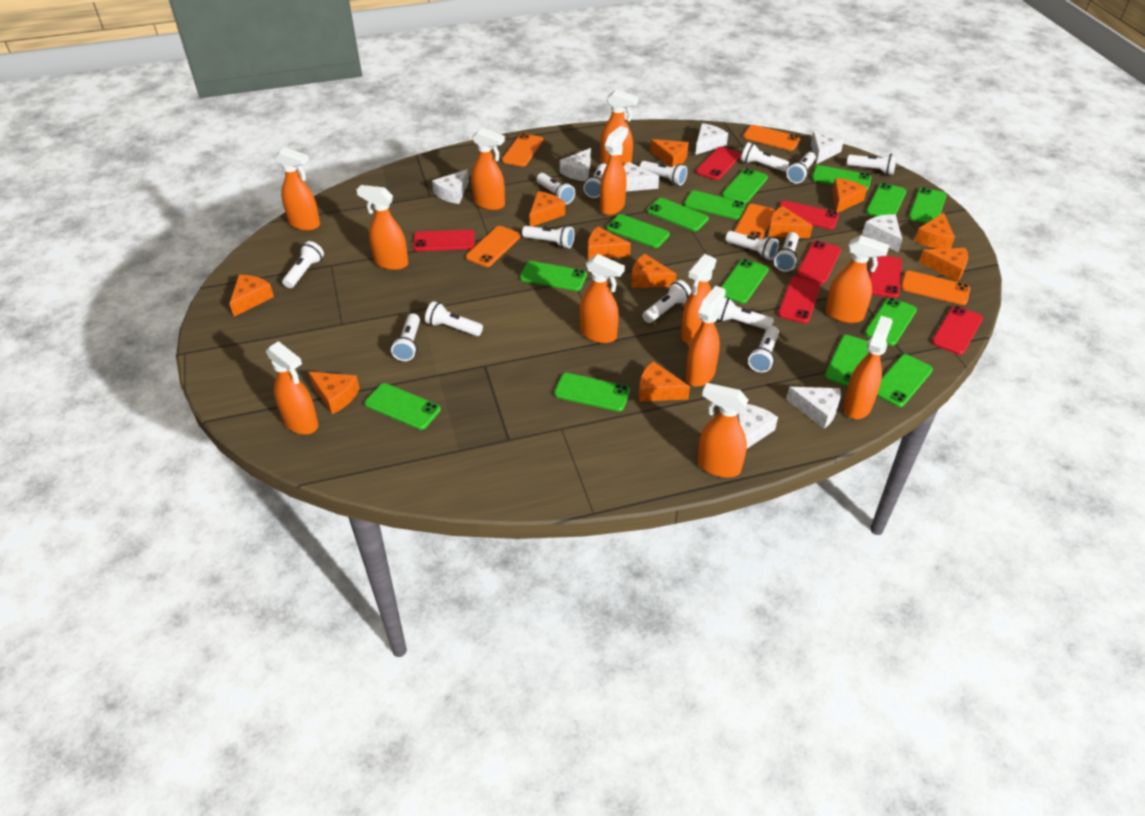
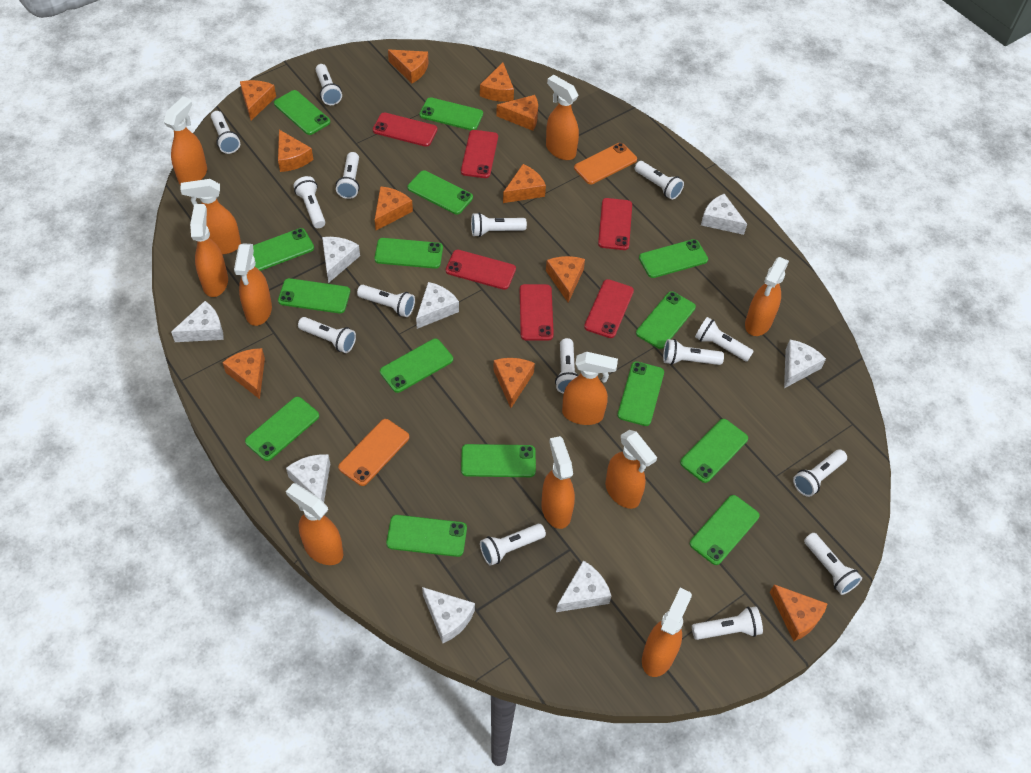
green phone: 14 -> 15
orange phone: 5 -> 2
orange spray bottle: 12 -> 11
red phone: 7 -> 6

